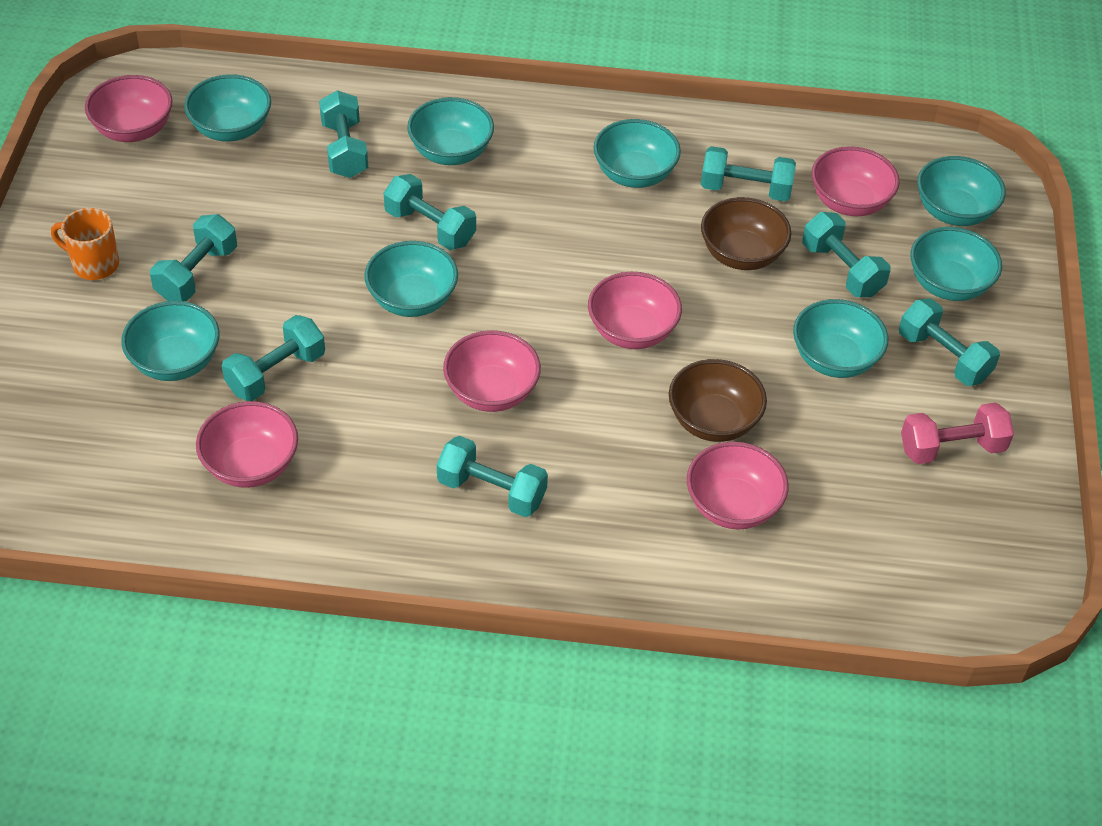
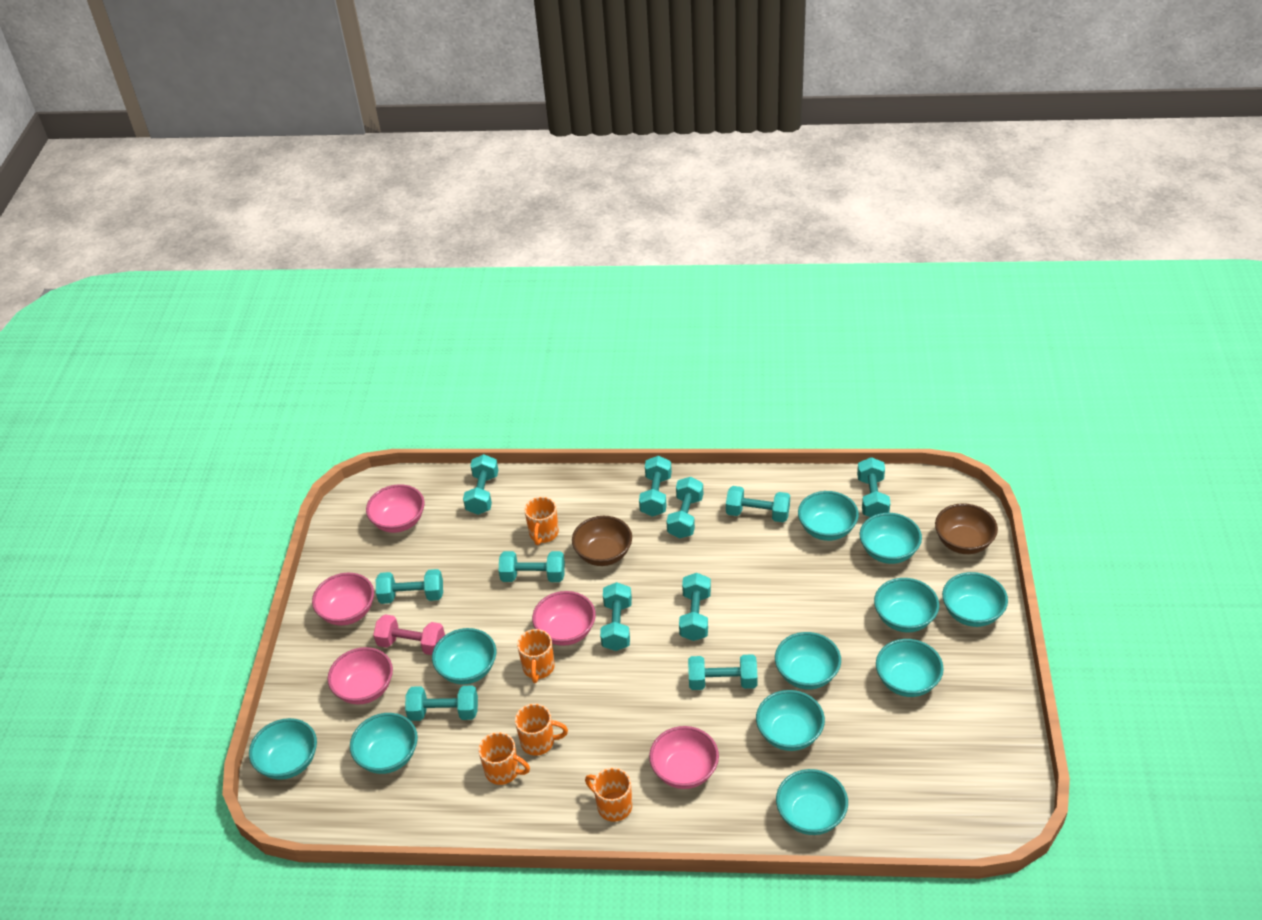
orange mug: 1 -> 5
pink bowl: 6 -> 5
turquoise bowl: 8 -> 11
turquoise dumbbell: 8 -> 11

